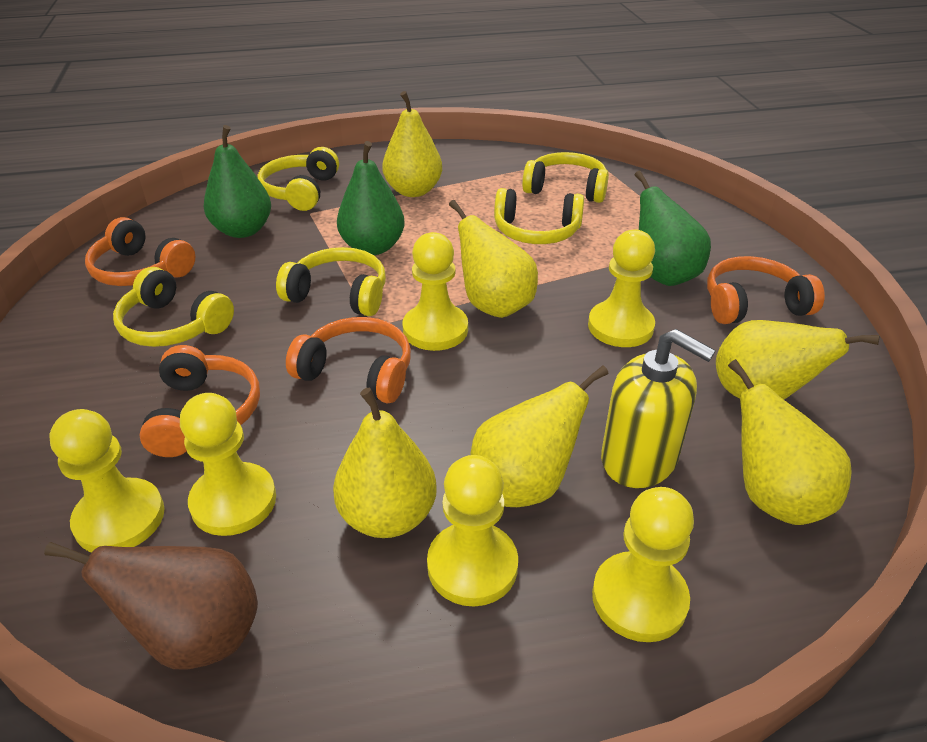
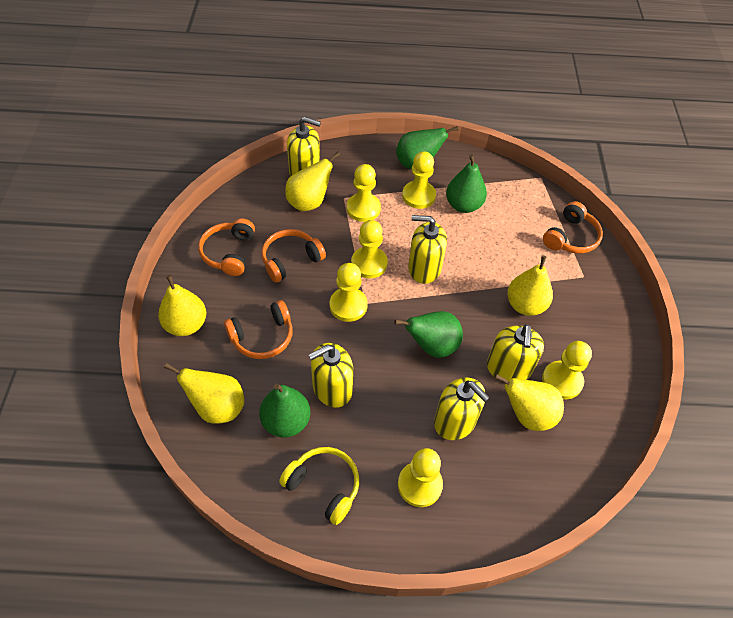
brown pear: 1 -> 0
green pear: 3 -> 4
yellow headphones: 5 -> 1
yellow pear: 6 -> 5
yellow soap dispenser: 1 -> 5

